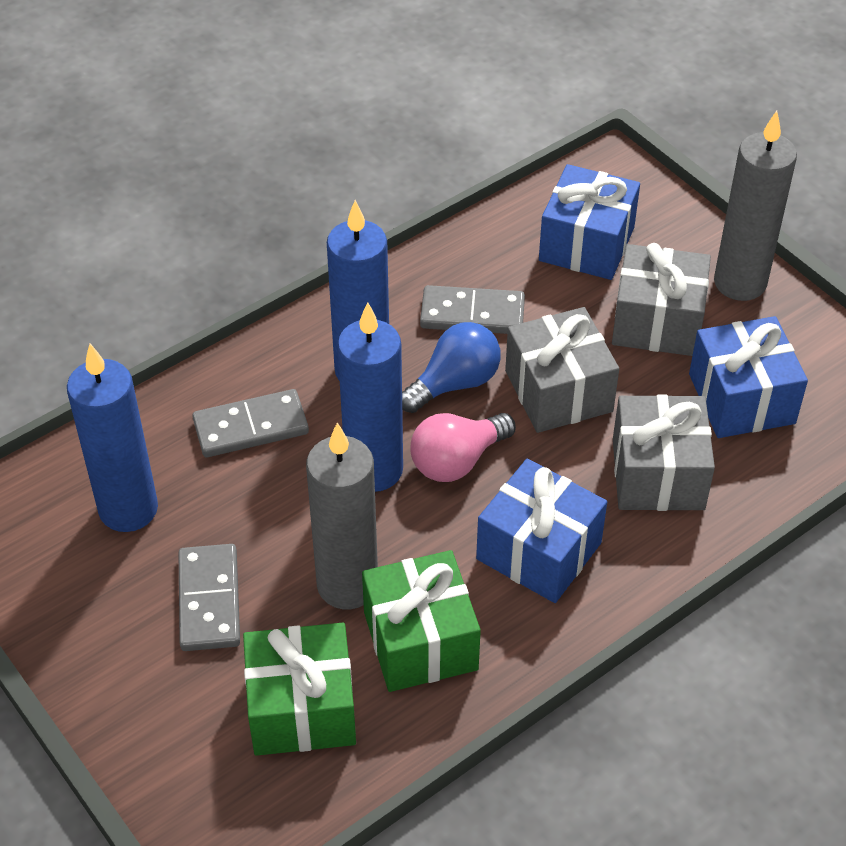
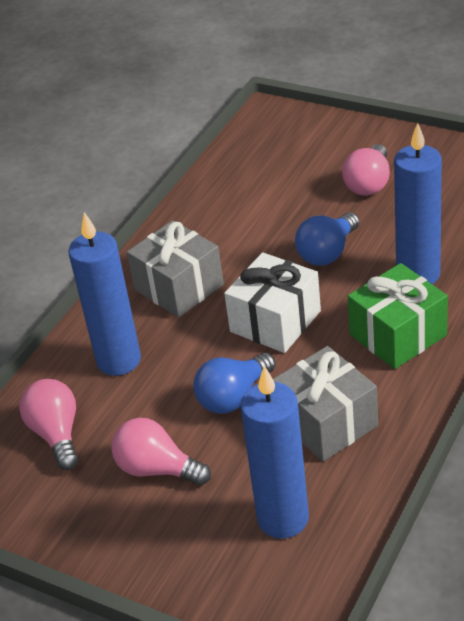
blue gift: 3 -> 0
blue light bulb: 1 -> 2
green gift: 2 -> 1
grey candle: 2 -> 0
grey domino: 3 -> 0
grey gift: 3 -> 2
pink light bulb: 1 -> 3
white gift: 0 -> 1

